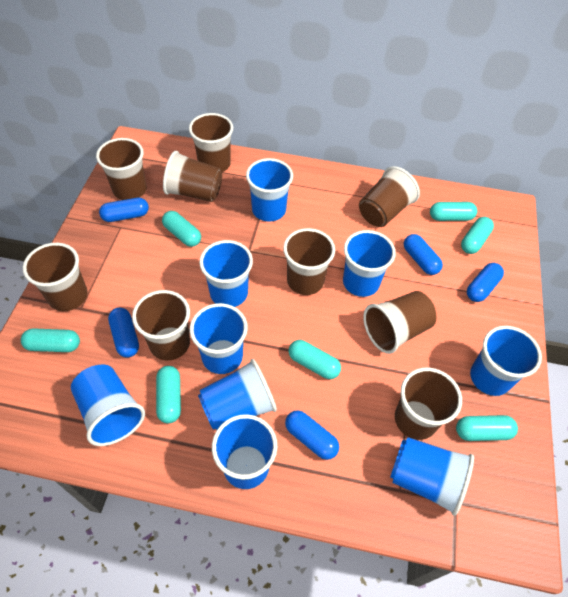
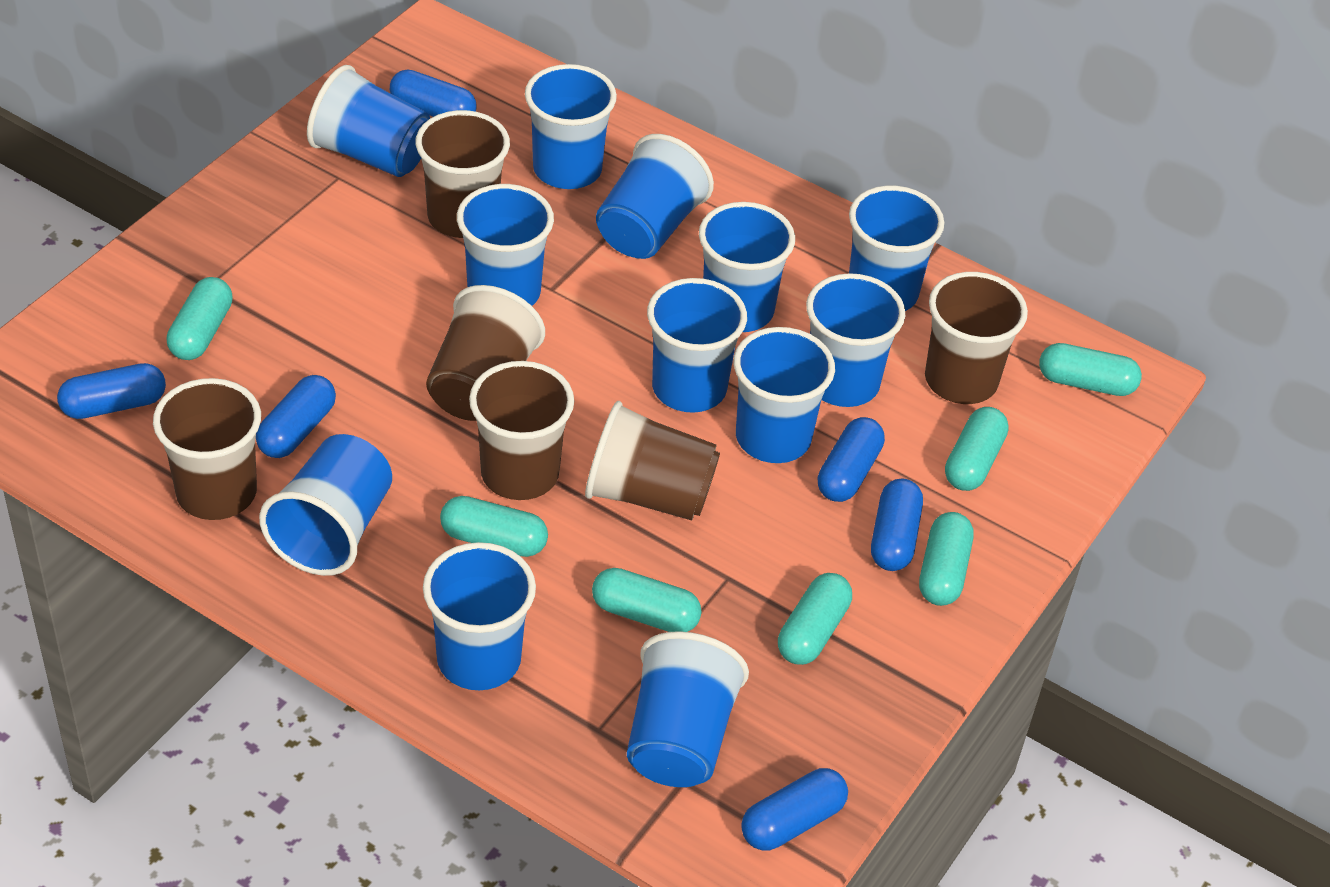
blue capsule: 5 -> 6
blue cup: 9 -> 12
brown cup: 9 -> 6

